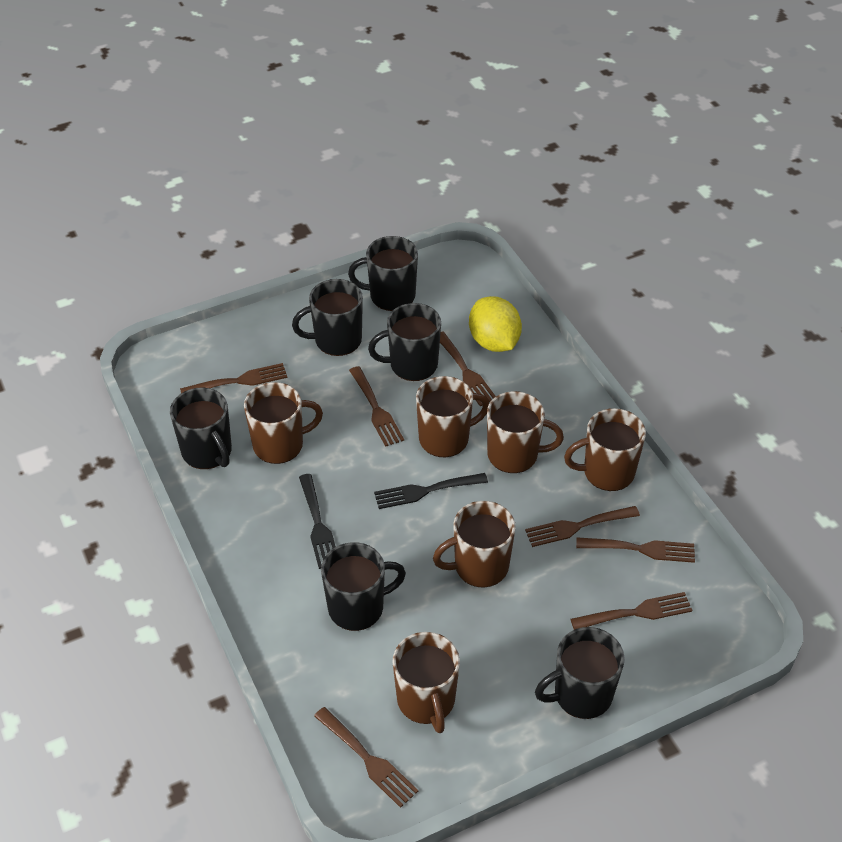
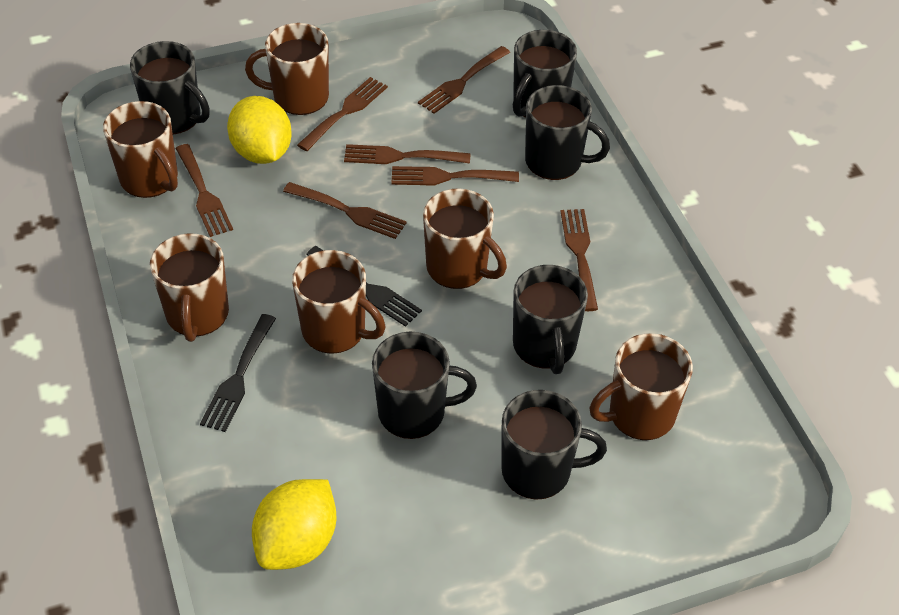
yellow lemon: 1 -> 2

